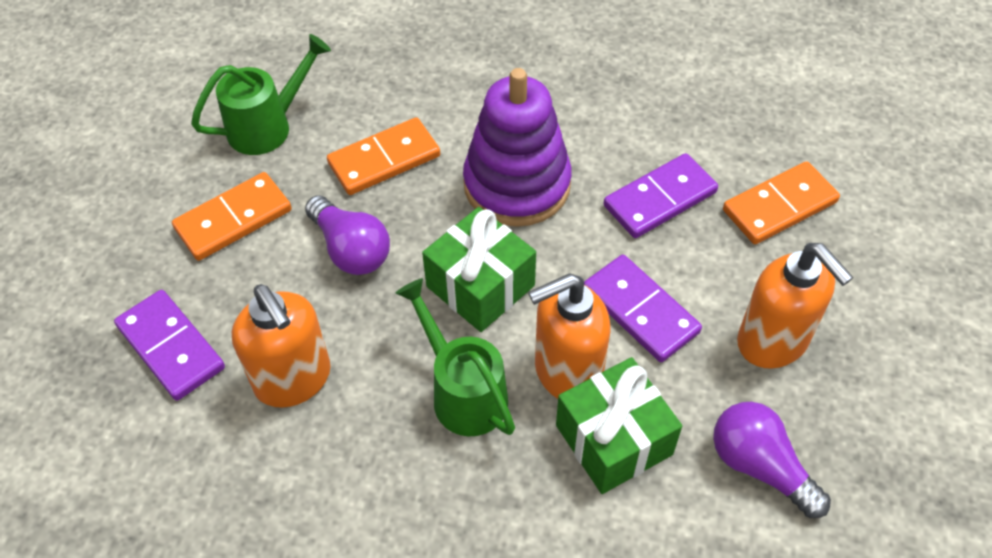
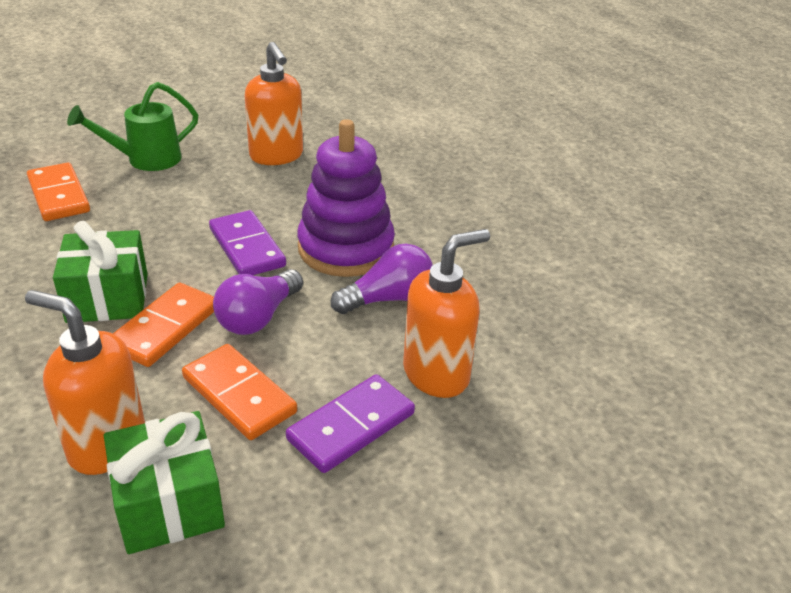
green watering can: 2 -> 1
purple domino: 3 -> 2

